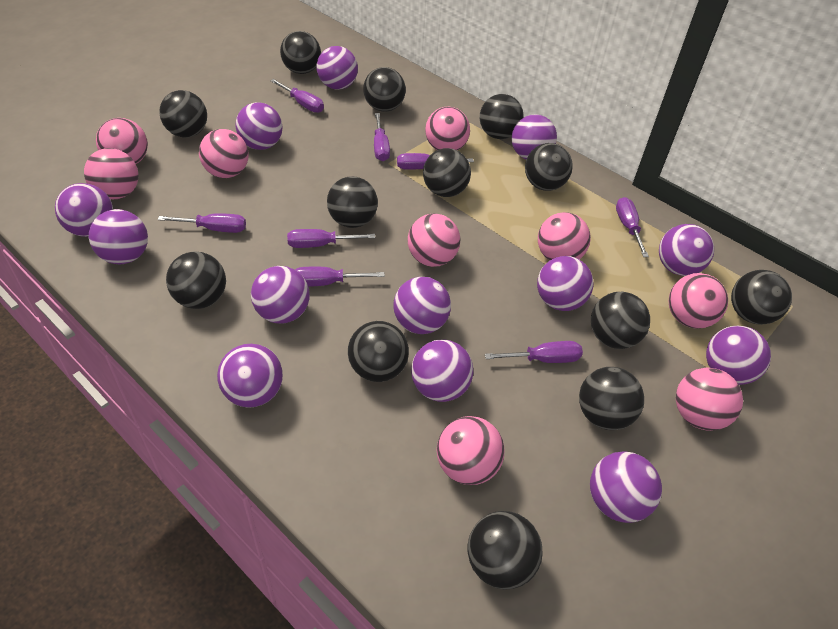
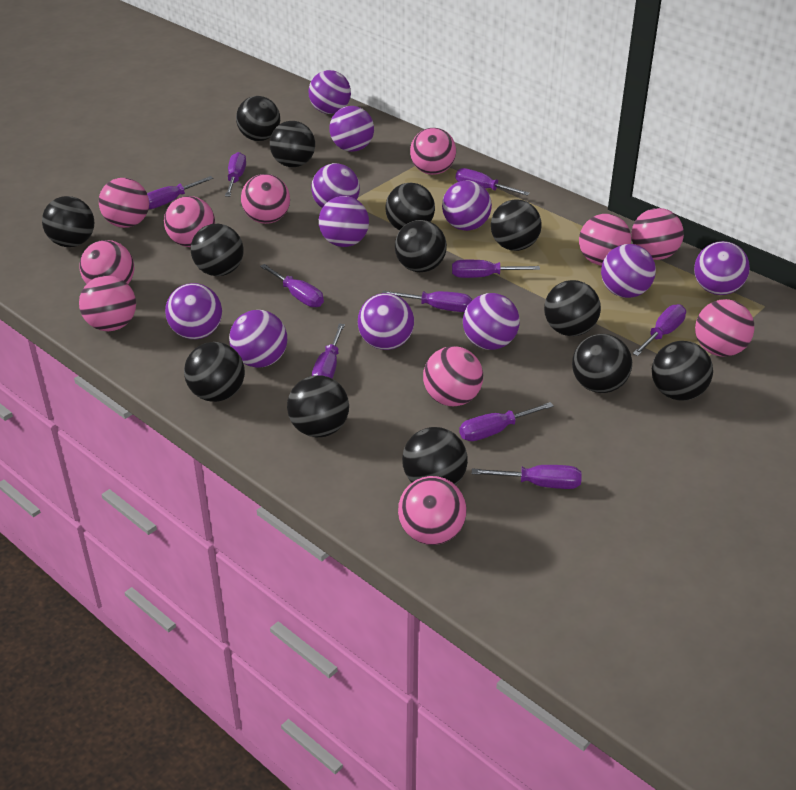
pink ball: 9 -> 11
purple ball: 13 -> 11
purple screwdriver: 8 -> 10

